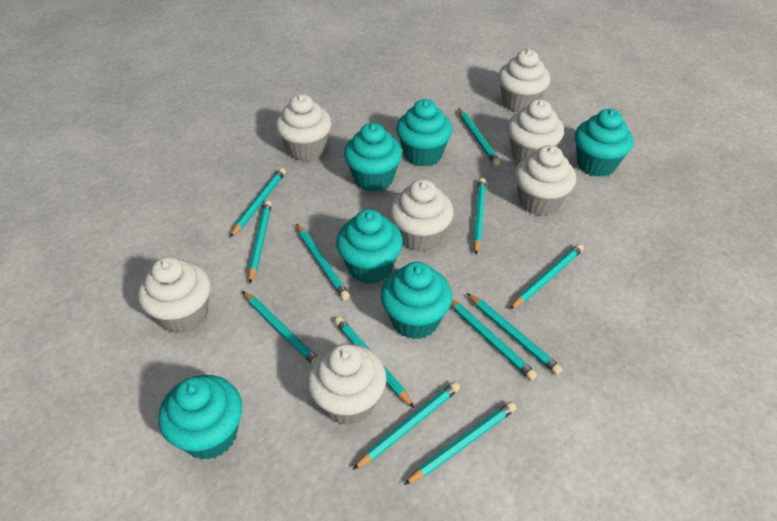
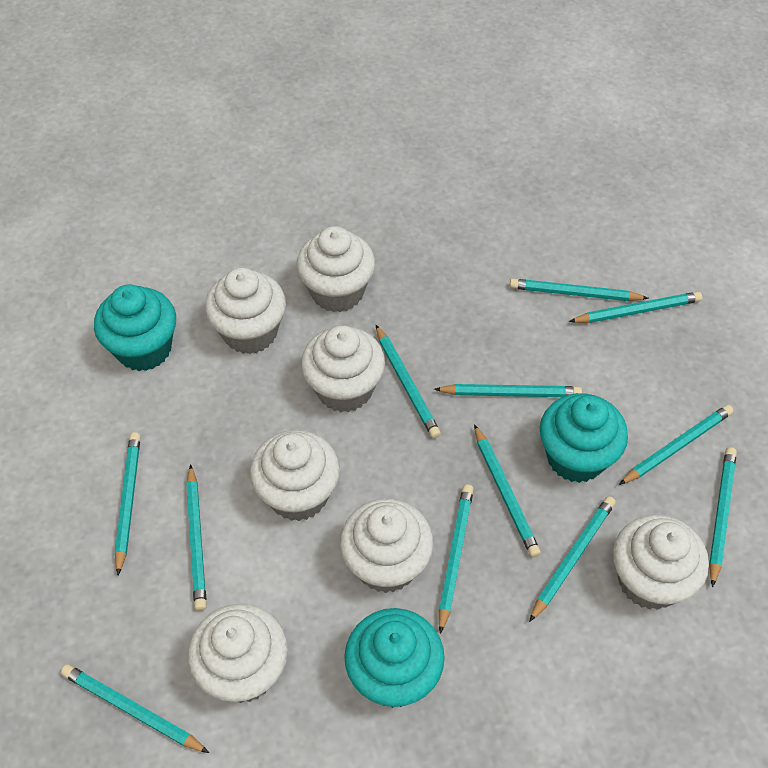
turquoise cupcake: 6 -> 3

